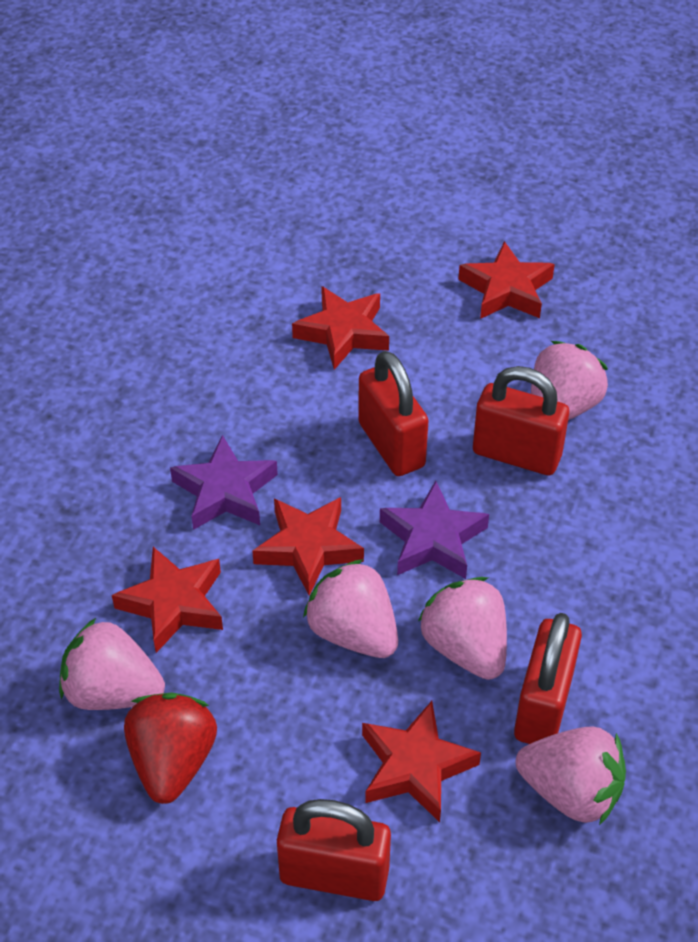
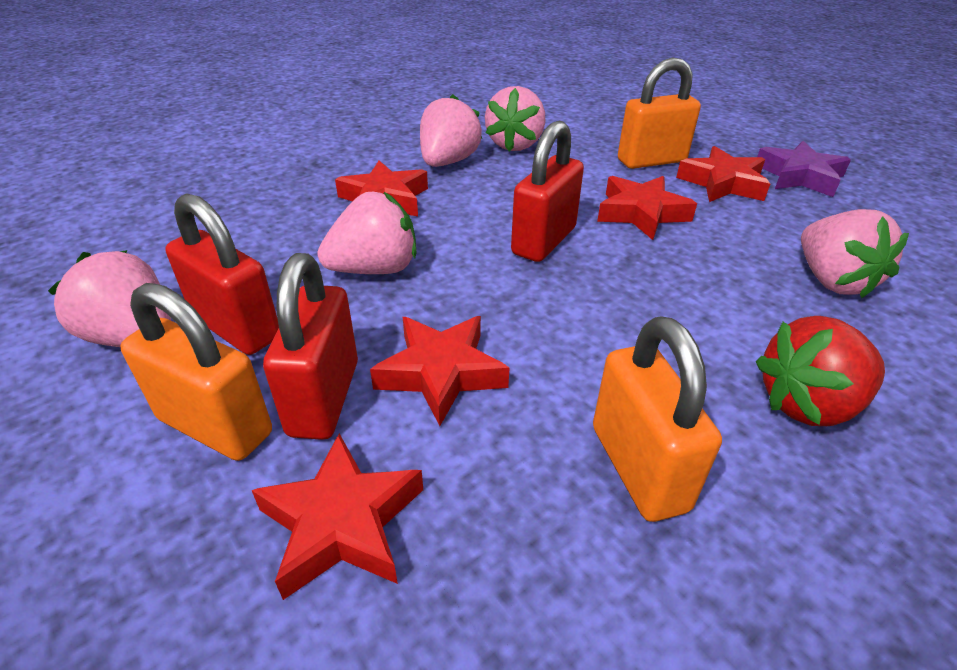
orange padlock: 0 -> 3
purple star: 2 -> 1
red padlock: 4 -> 3

